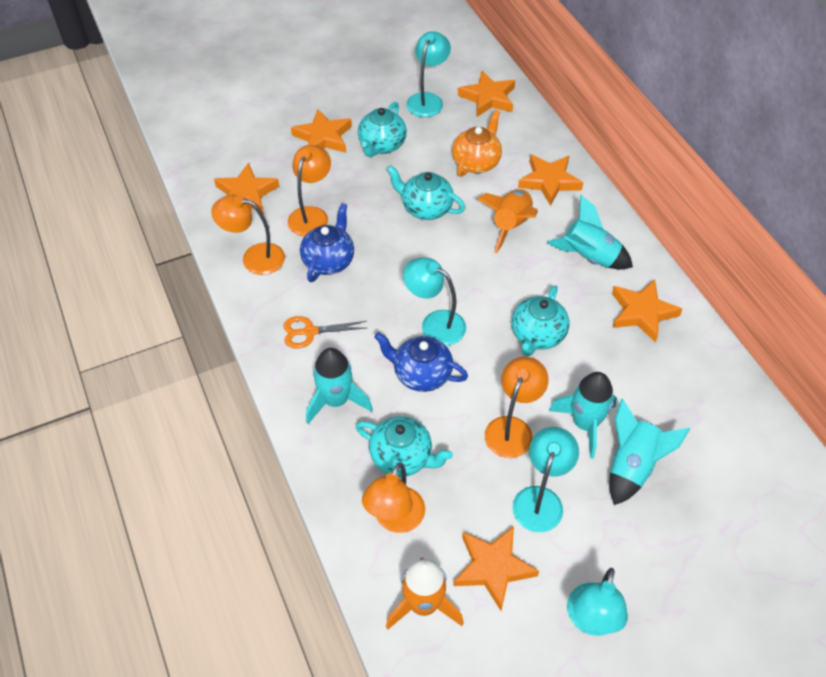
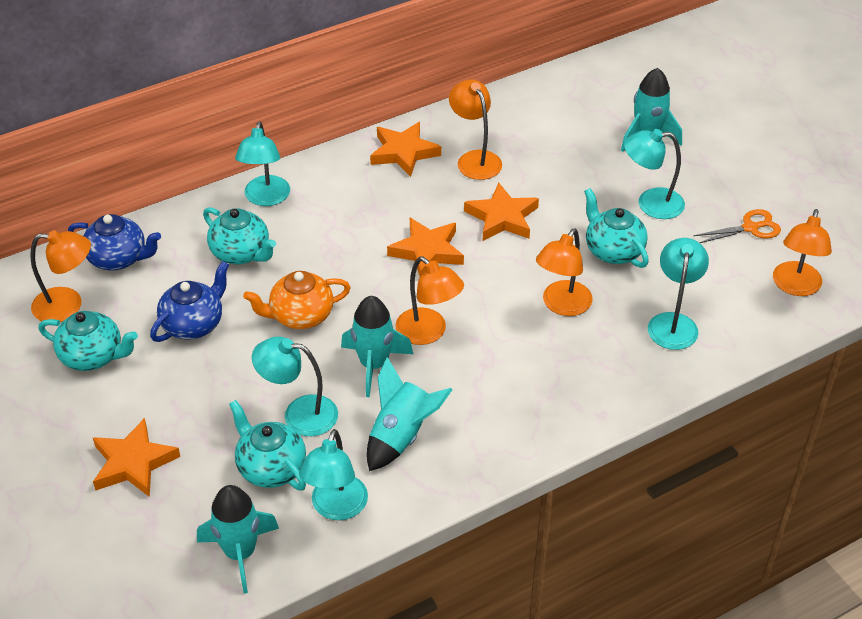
orange lamp: 4 -> 5
orange rocket: 2 -> 0
orange star: 6 -> 4
turquoise lamp: 4 -> 5

